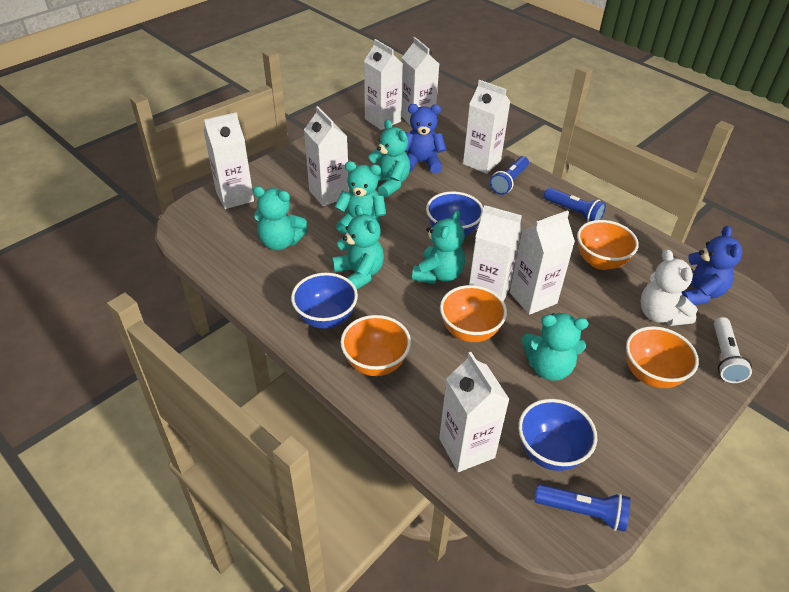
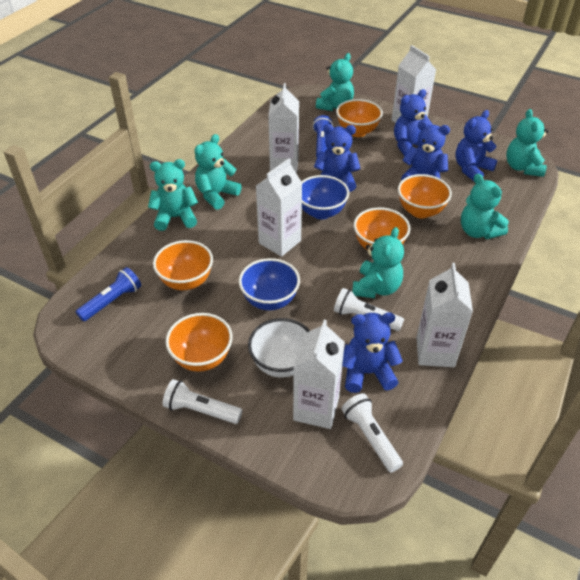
blue bowl: 3 -> 2
blue flashlight: 3 -> 2
blue teddy bear: 2 -> 5
orange bowl: 4 -> 5
white bowl: 0 -> 1
white carton: 8 -> 5
white flashlight: 1 -> 3
white teddy bear: 1 -> 0

